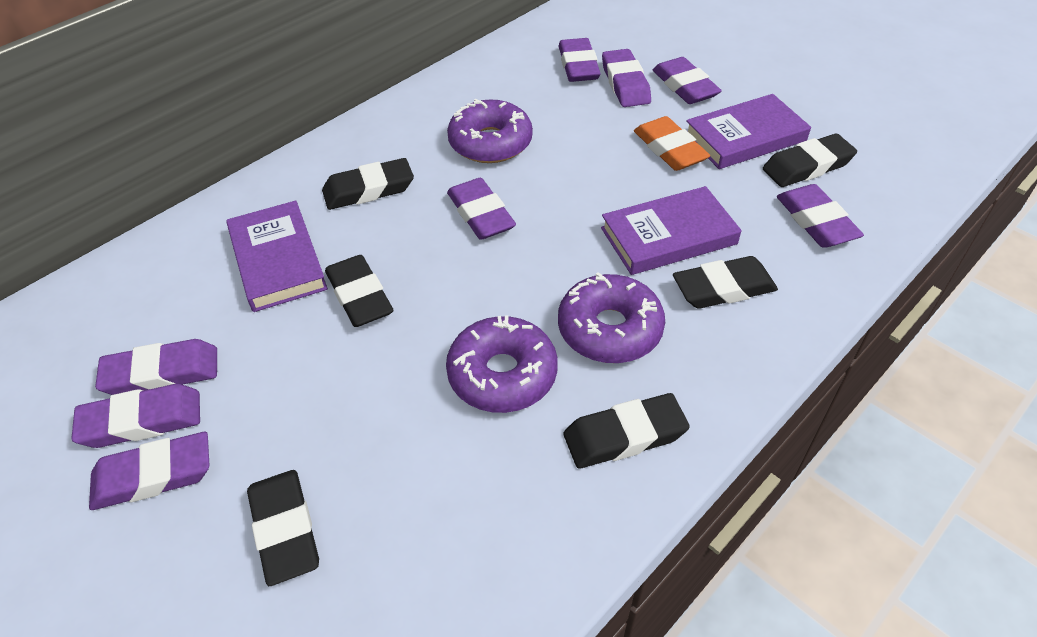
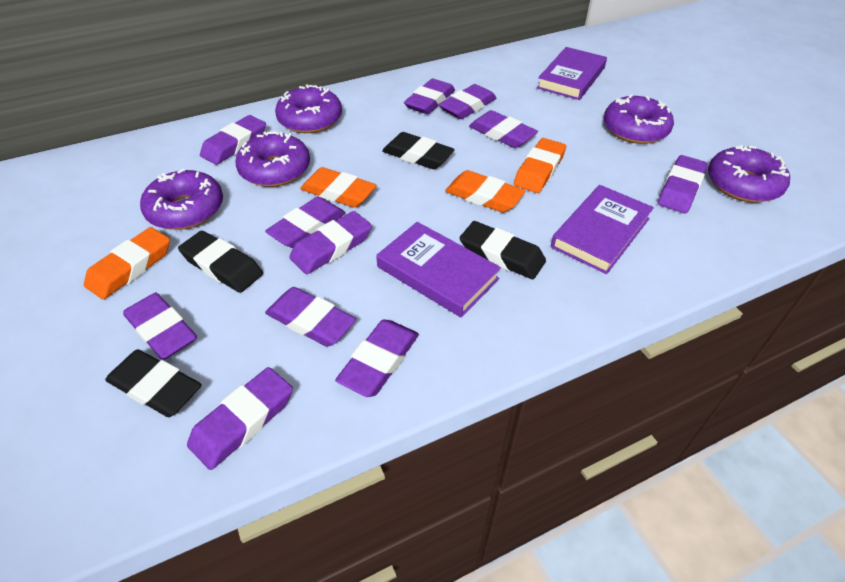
black eraser: 6 -> 4
orange eraser: 1 -> 4
purple donut: 3 -> 5
purple eraser: 8 -> 11

